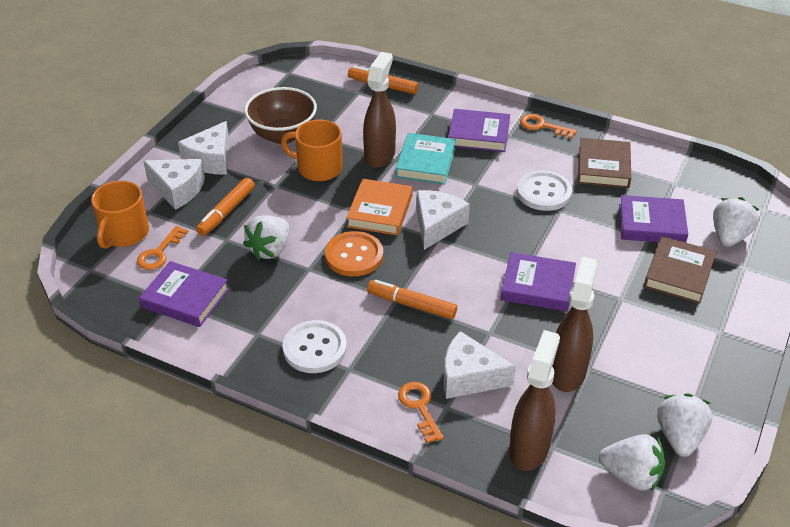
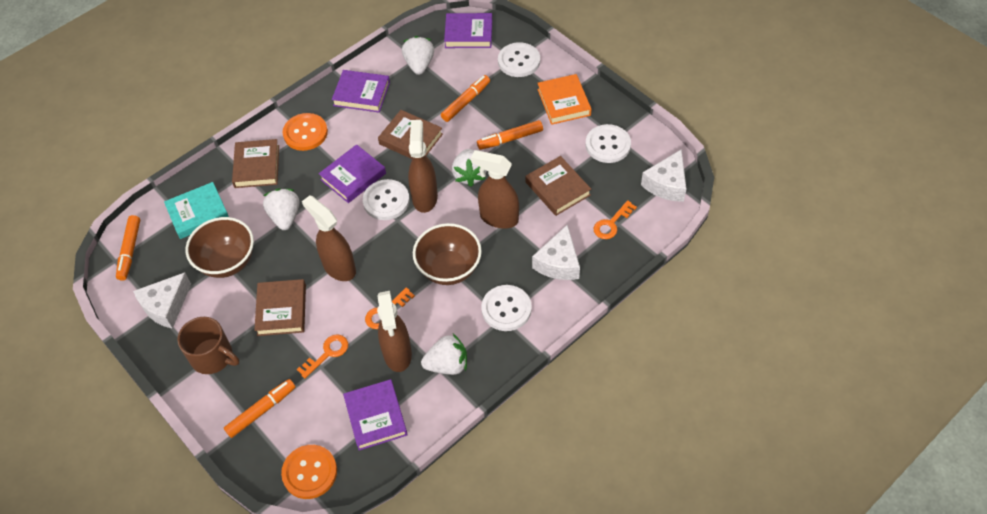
brown book: 2 -> 4
brown bowl: 1 -> 2
brown mug: 0 -> 1
brown spray bottle: 3 -> 4
orange button: 1 -> 2
orange marker: 3 -> 4
orange mug: 2 -> 0
white button: 2 -> 4
white cheese: 4 -> 3

